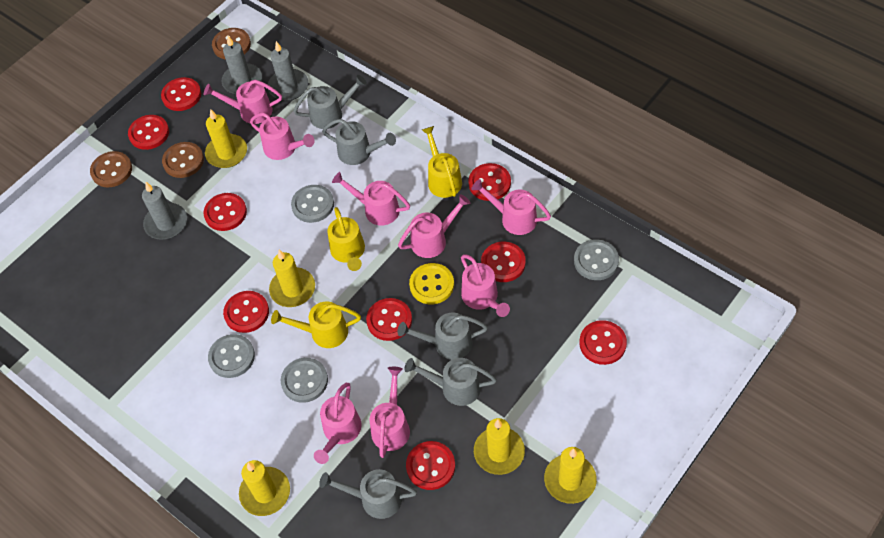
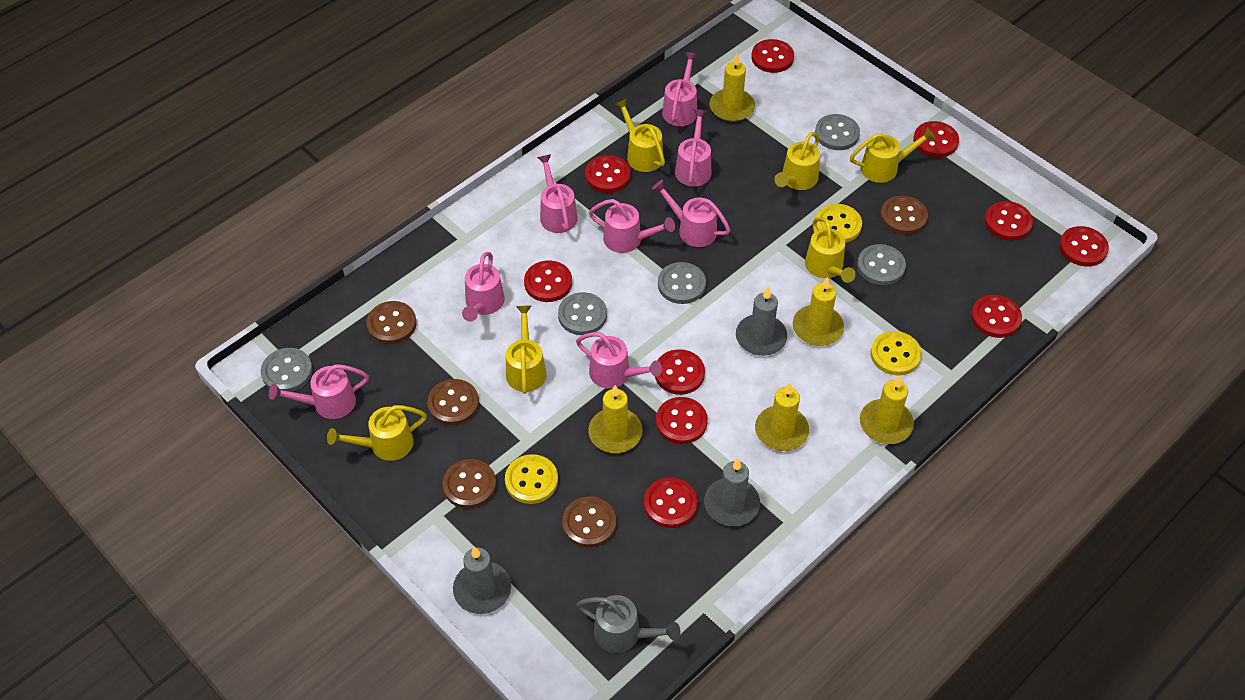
brown button: 3 -> 5
grey button: 4 -> 5
grey watering can: 5 -> 1
red button: 9 -> 10
yellow button: 1 -> 3
yellow watering can: 3 -> 6

